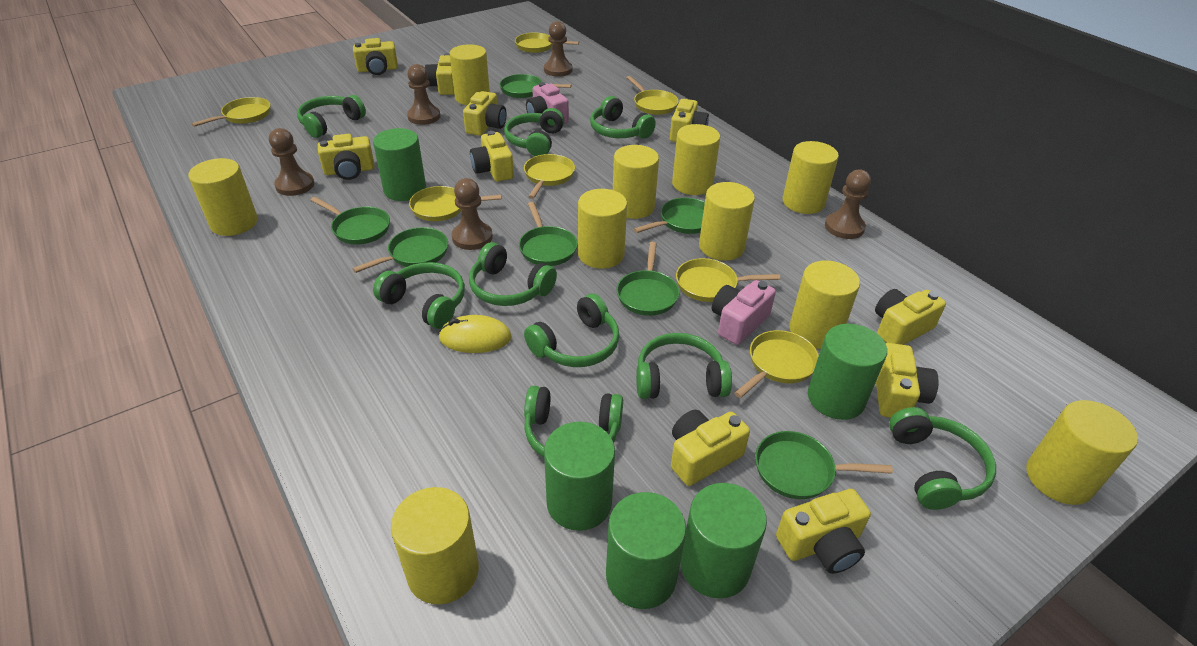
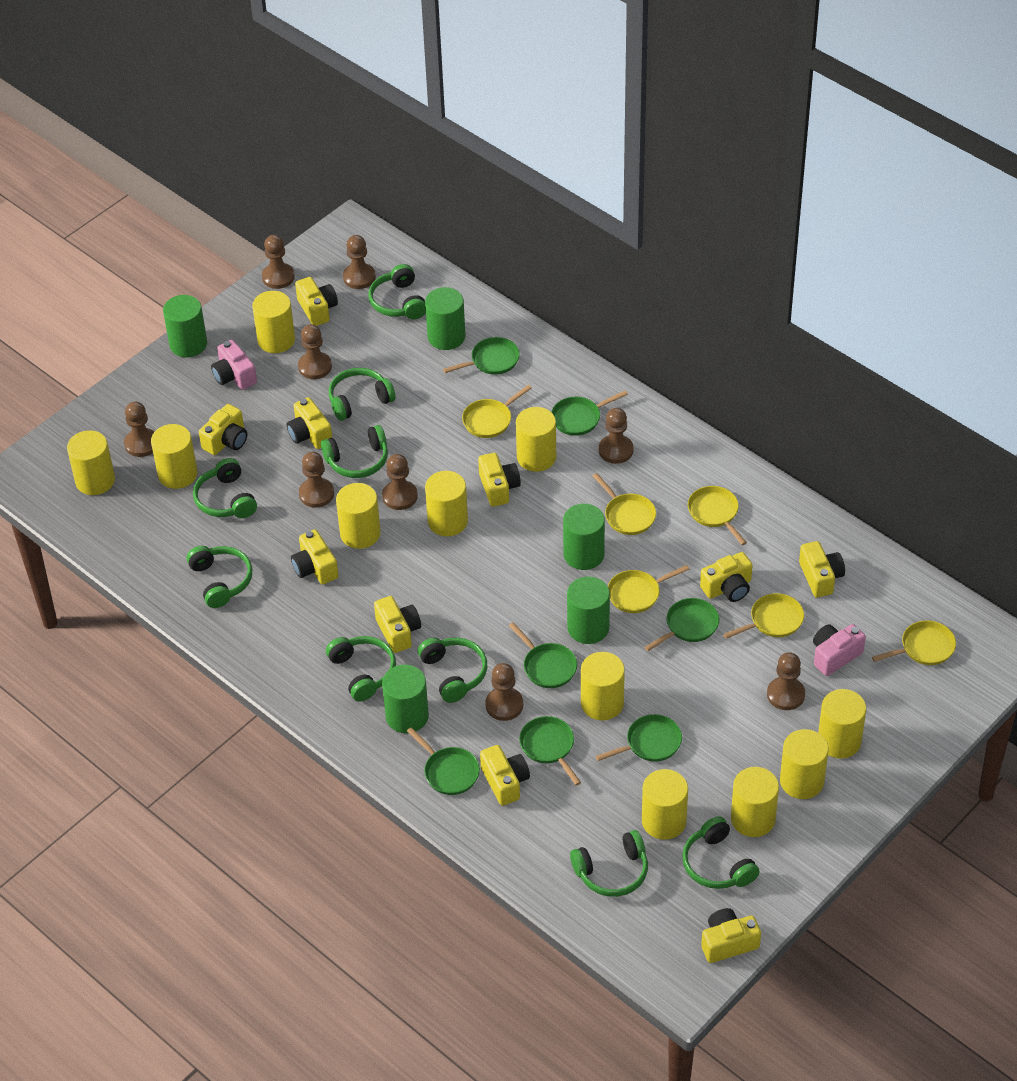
brown pawn: 5 -> 9
yellow cylinder: 10 -> 11
yellow mouse: 1 -> 0
yellow pan: 7 -> 6

